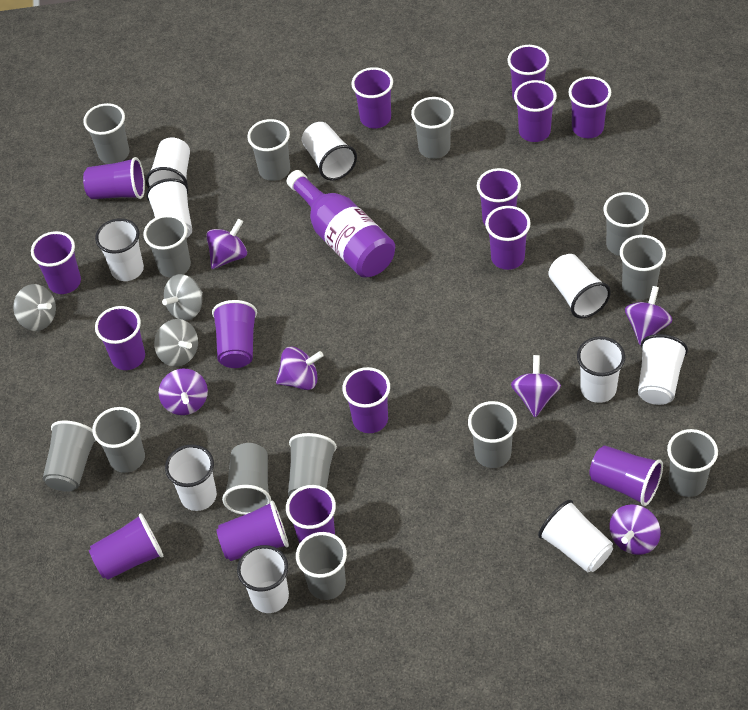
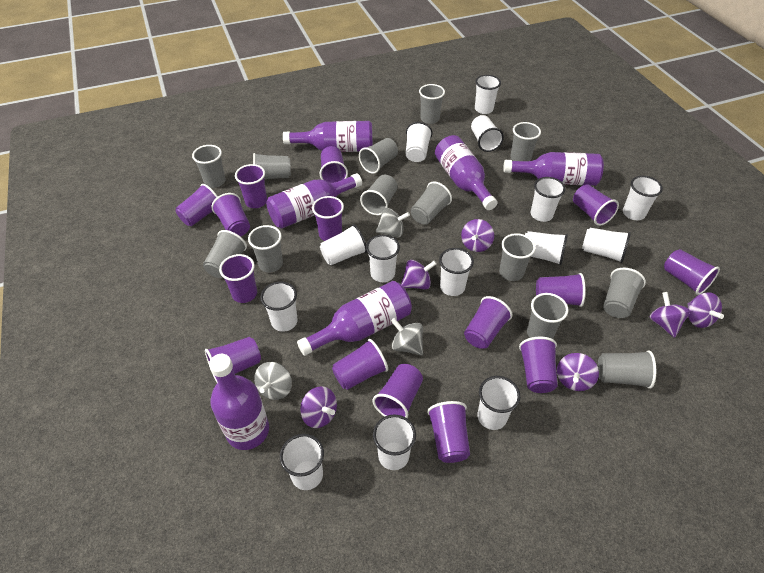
purple bottle: 1 -> 6
white cup: 10 -> 14

